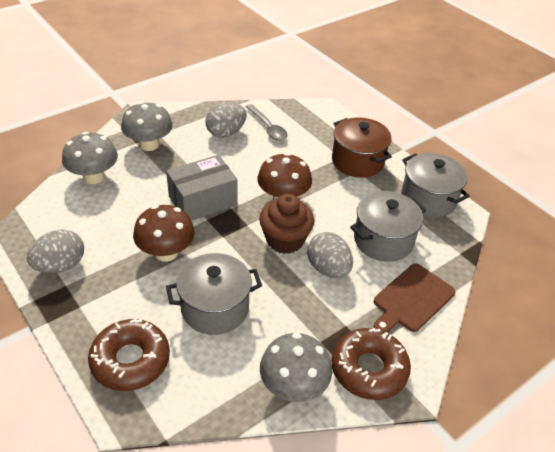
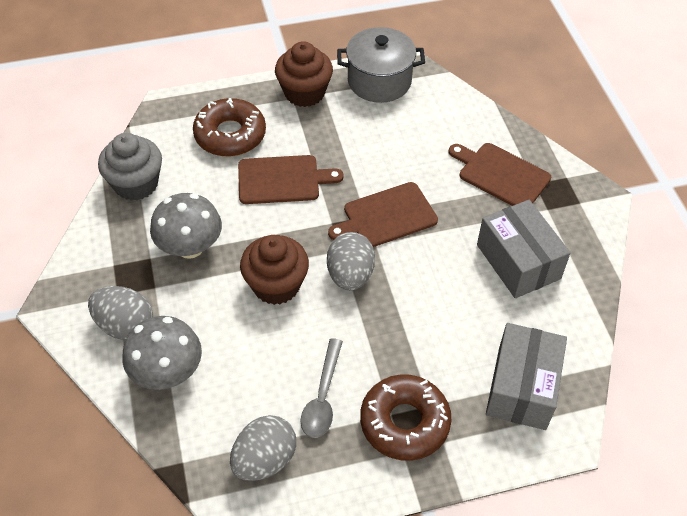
brown cupcake: 1 -> 2
brown cutting board: 1 -> 3
brown mushroom: 2 -> 0
brown pot: 1 -> 0
grey box: 1 -> 2
grey cupcake: 0 -> 1
grey mushroom: 3 -> 2
grey pot: 3 -> 1

